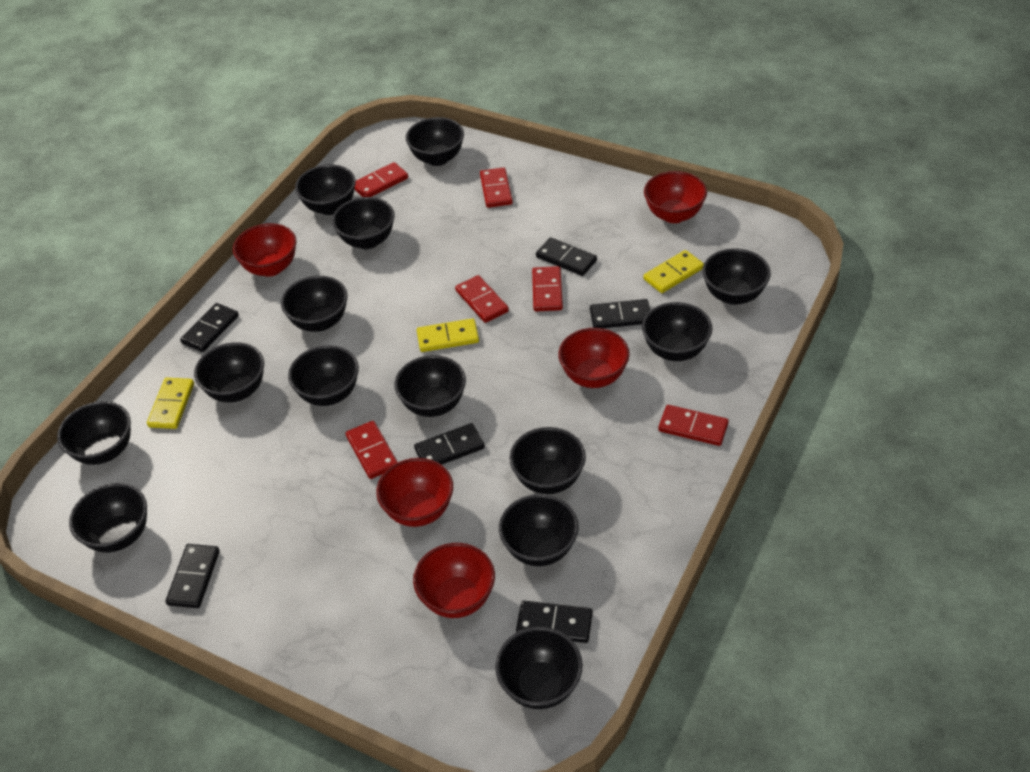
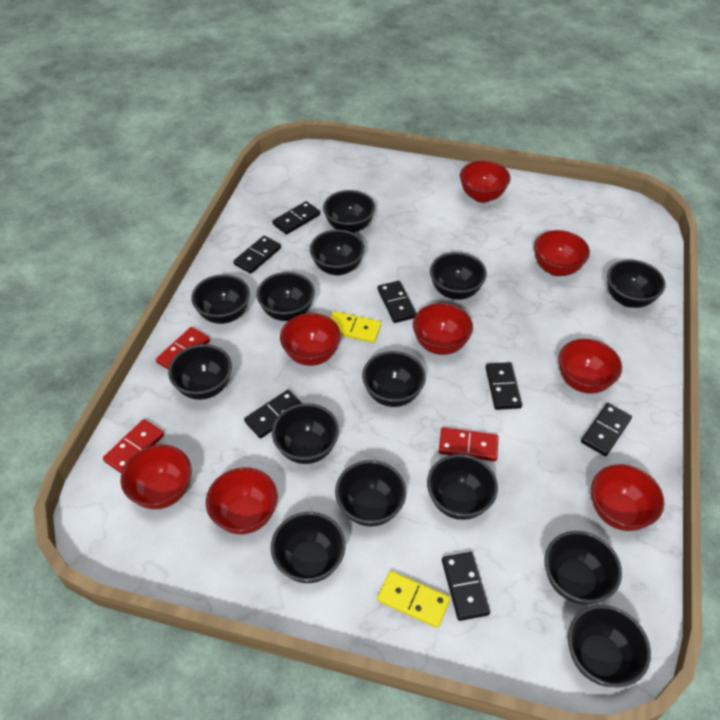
black domino: 6 -> 7
red bowl: 5 -> 8
red domino: 6 -> 3
yellow domino: 3 -> 2

